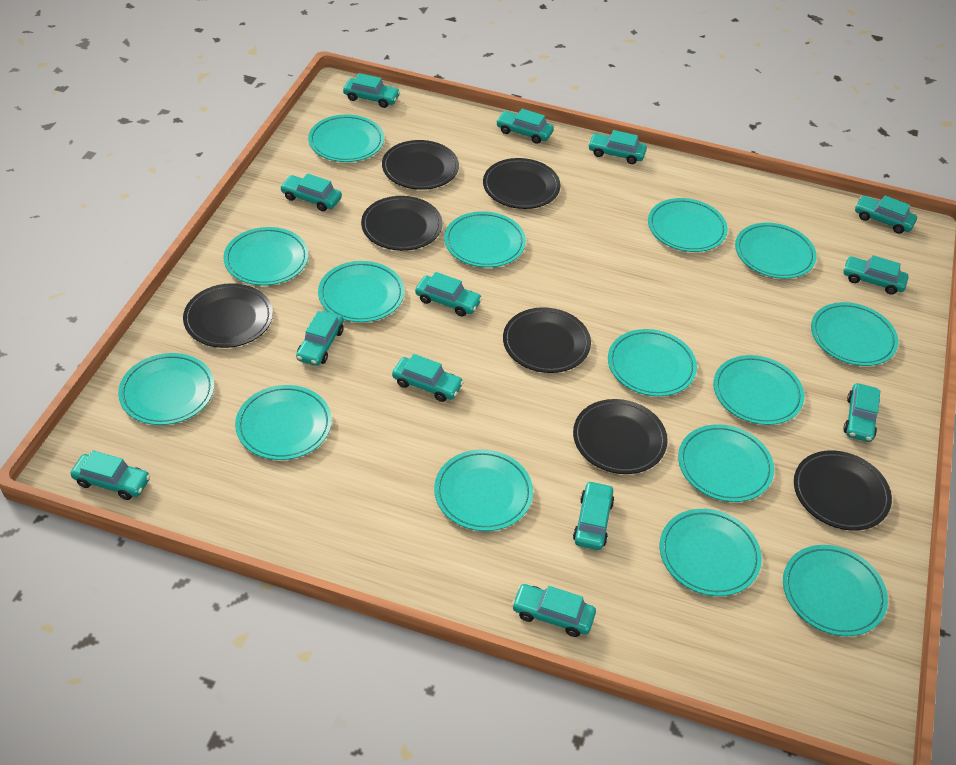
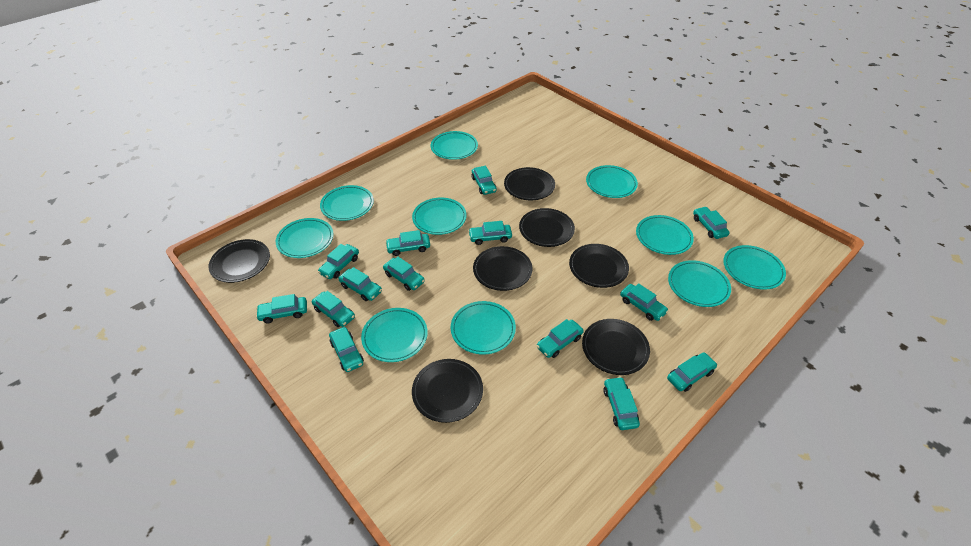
turquoise car: 13 -> 14
turquoise plate: 15 -> 10

